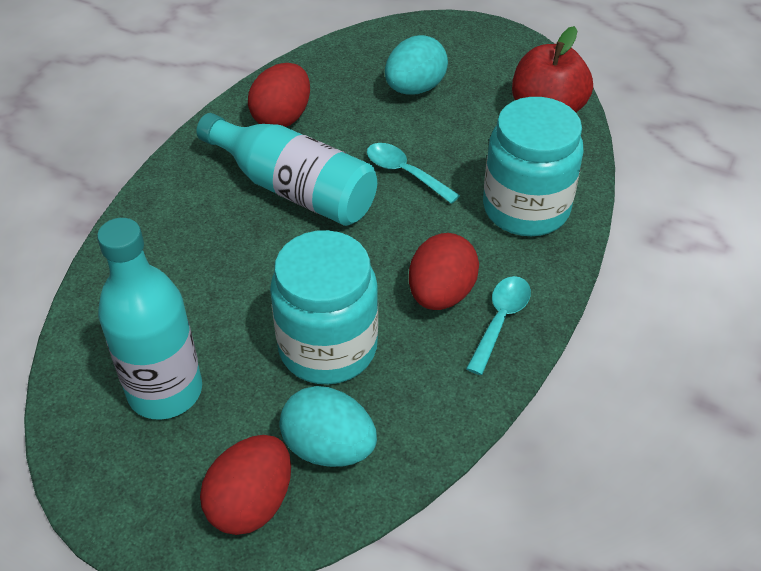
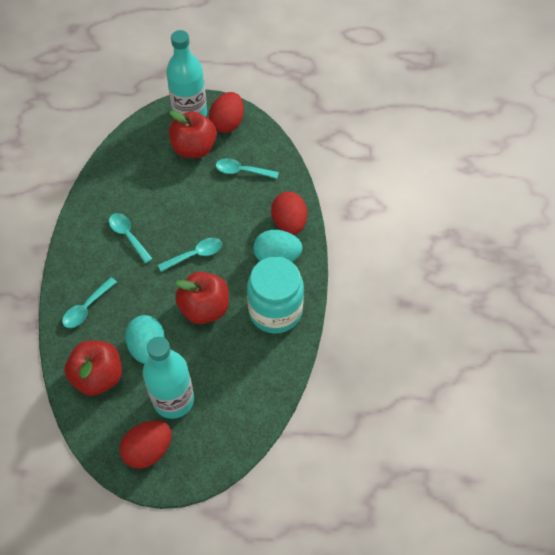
red apple: 1 -> 3
turquoise jar: 2 -> 1
turquoise spoon: 2 -> 4

